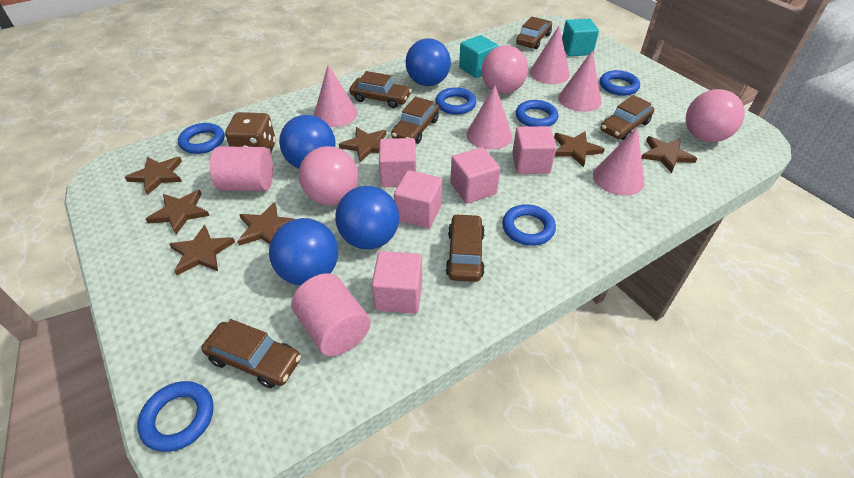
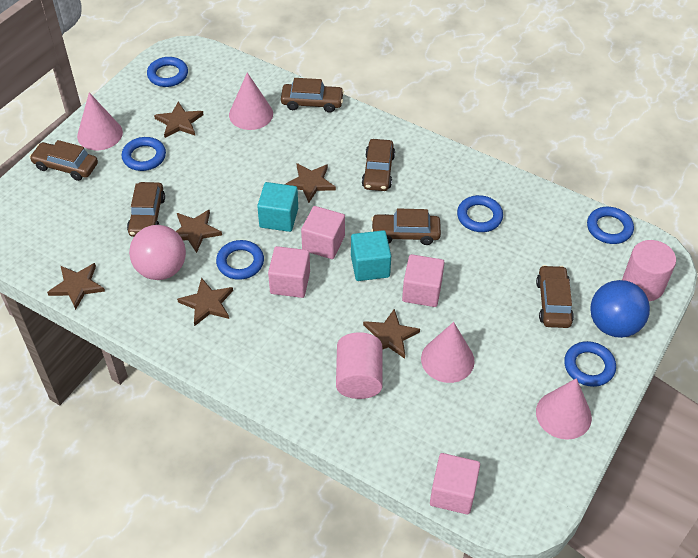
blue ball: 4 -> 1
brown dice: 1 -> 0
brown star: 7 -> 6
pink ball: 3 -> 1
pink cone: 5 -> 4
pink cube: 5 -> 4

